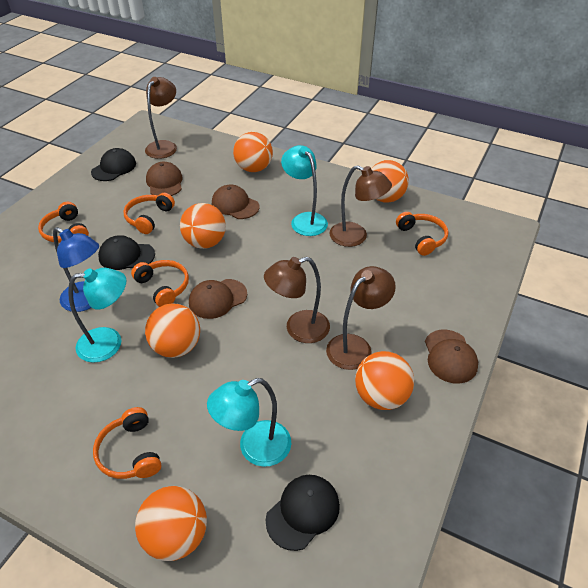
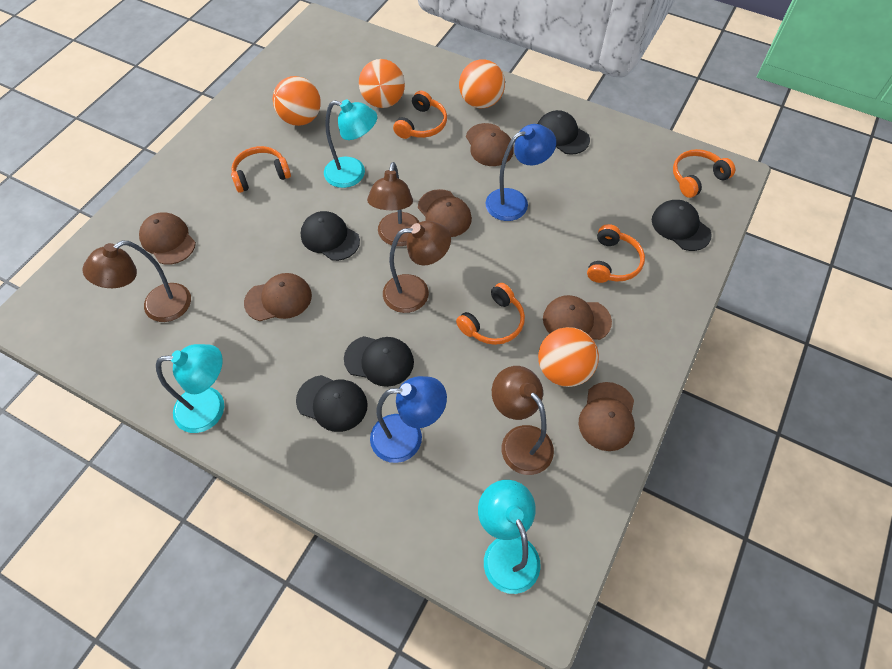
black cap: 3 -> 5
blue lamp: 1 -> 2
brown cap: 4 -> 6
orange ball: 6 -> 4

